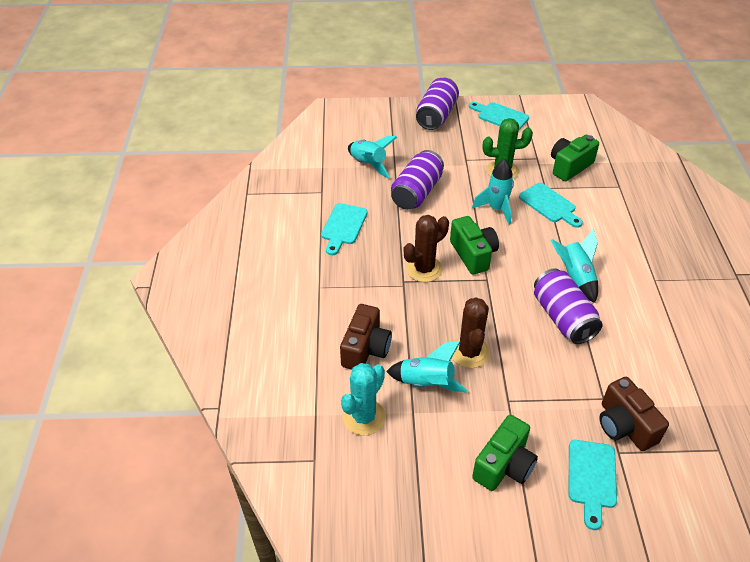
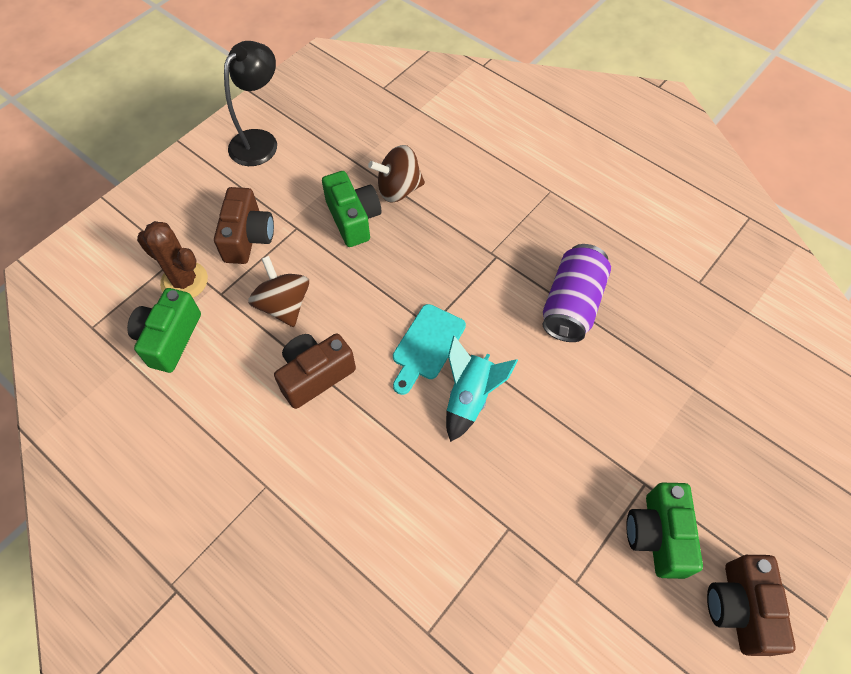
black lamp: 0 -> 1
brown cactus: 2 -> 1
brown camera: 2 -> 3
brown spinning top: 0 -> 2
green cactus: 1 -> 0
purple can: 3 -> 1
turquoise cactus: 1 -> 0
turquoise cutting board: 4 -> 1
turquoise rocket: 4 -> 1

